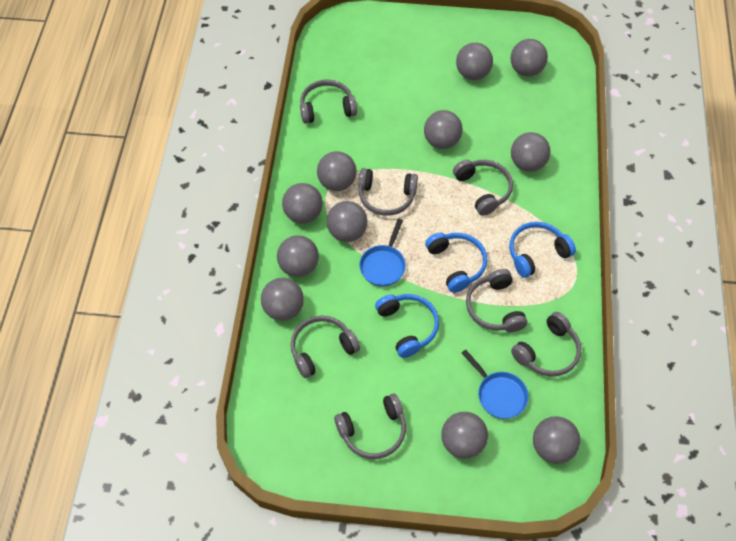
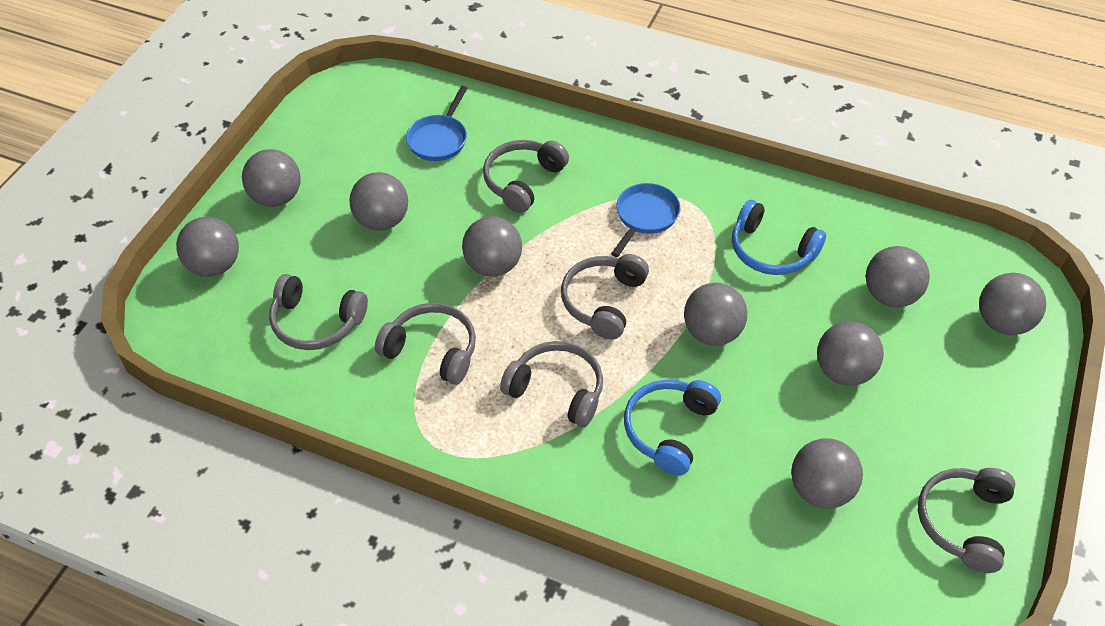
blue headphones: 3 -> 2
grey ball: 11 -> 9
grey headphones: 7 -> 6

